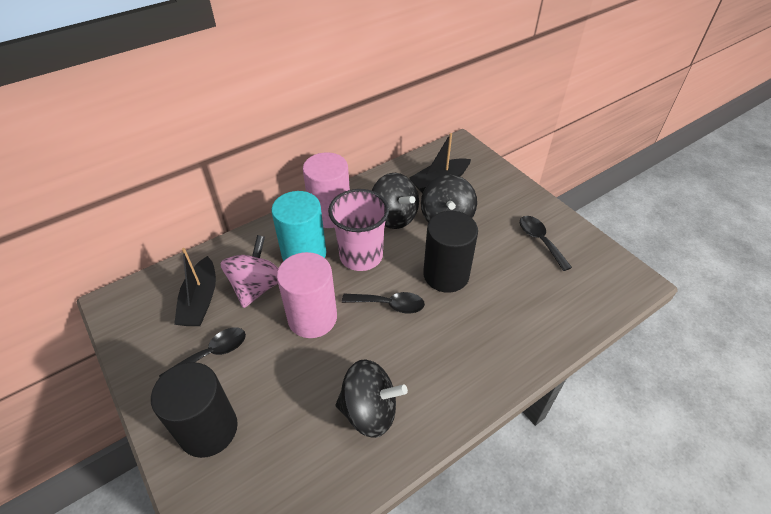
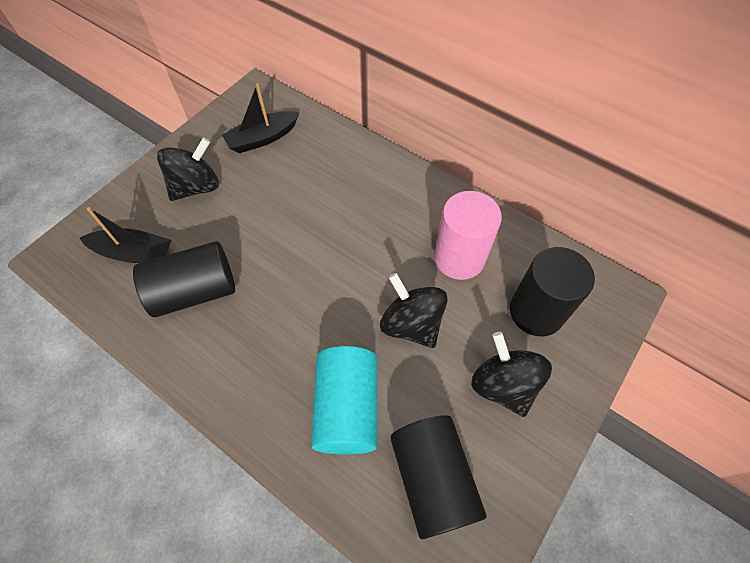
black cylinder: 2 -> 3
black spoon: 3 -> 0
pink cup: 1 -> 0
pink cylinder: 2 -> 1
pink spinning top: 1 -> 0

